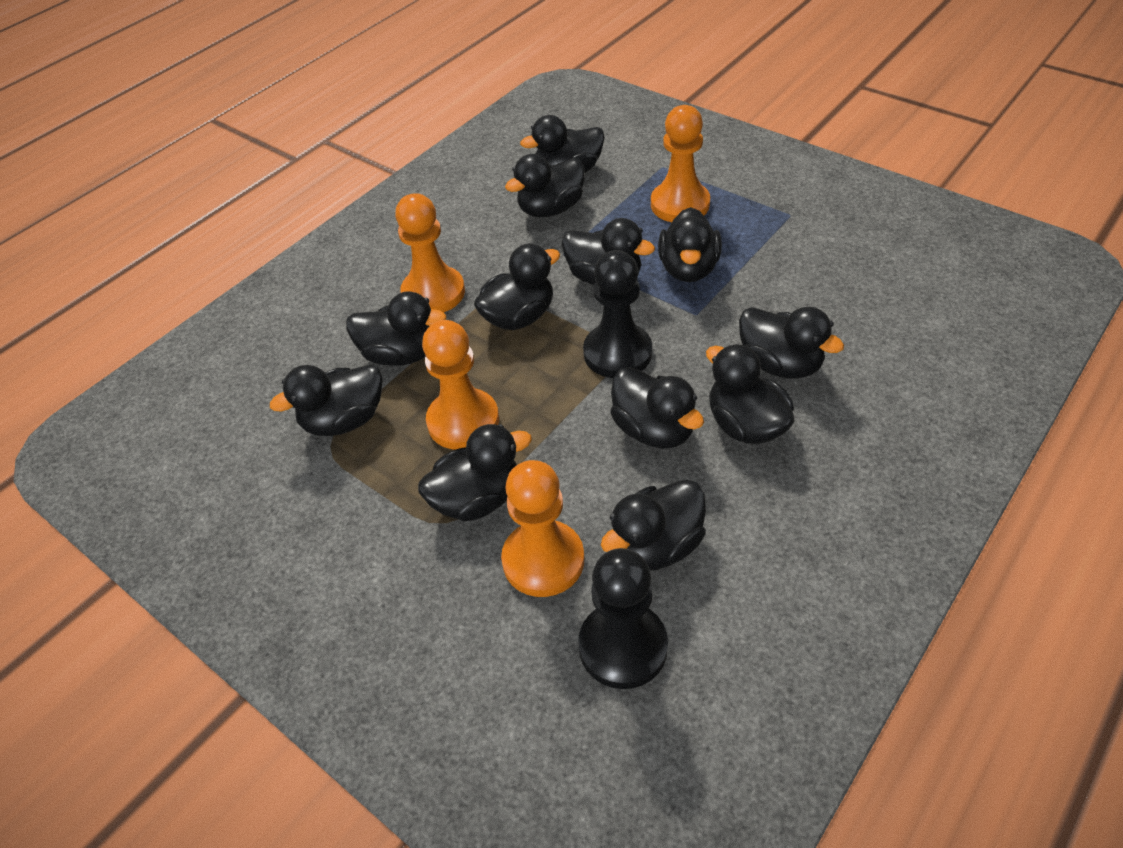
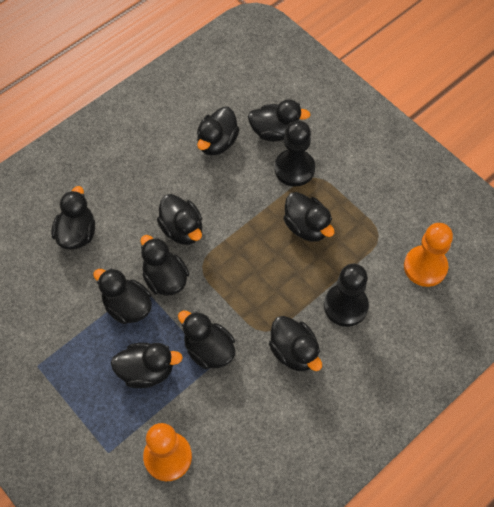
black duck: 12 -> 10
orange pawn: 4 -> 2

